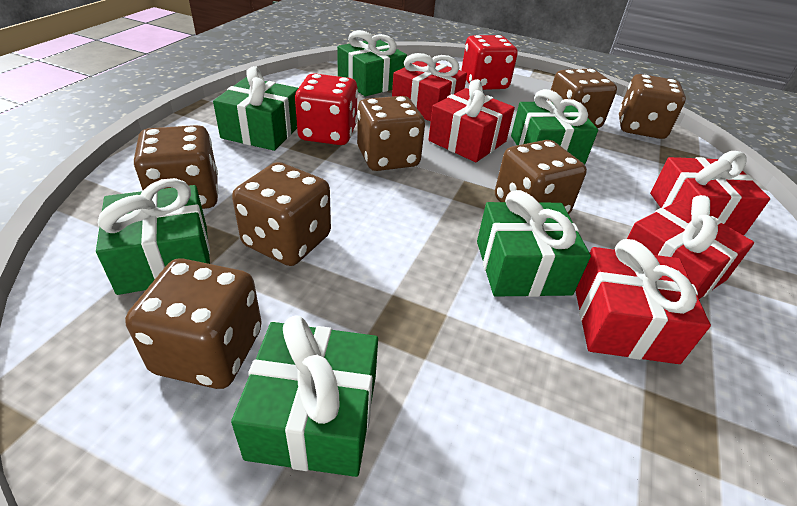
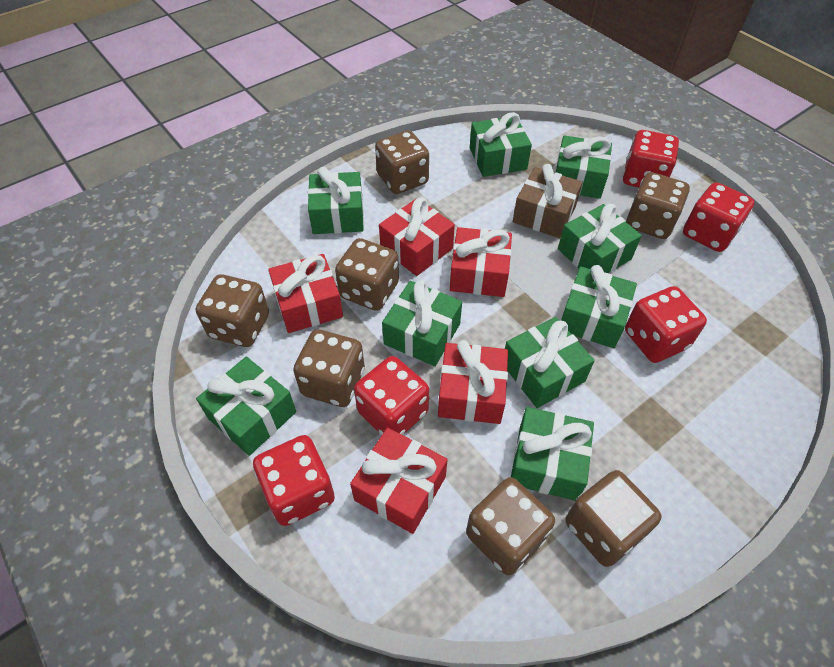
brown gift: 0 -> 1
green gift: 6 -> 9
red dice: 2 -> 5

